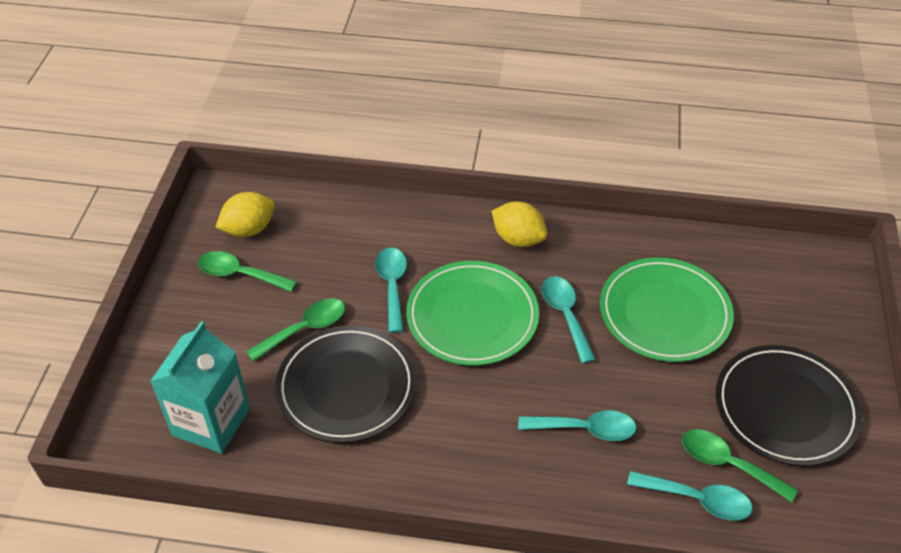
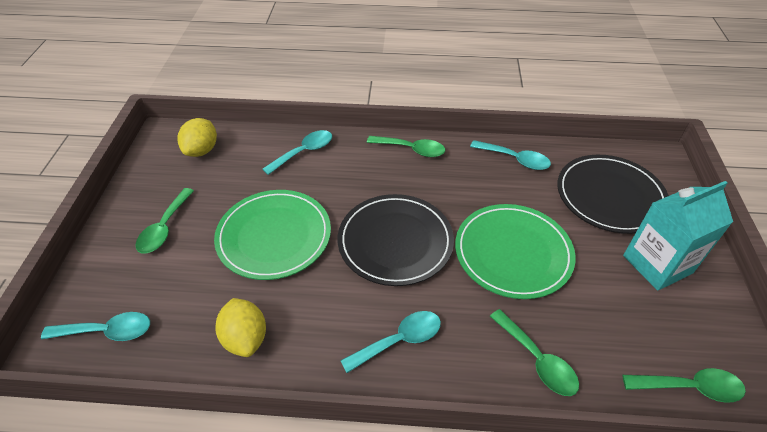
green spoon: 3 -> 4

